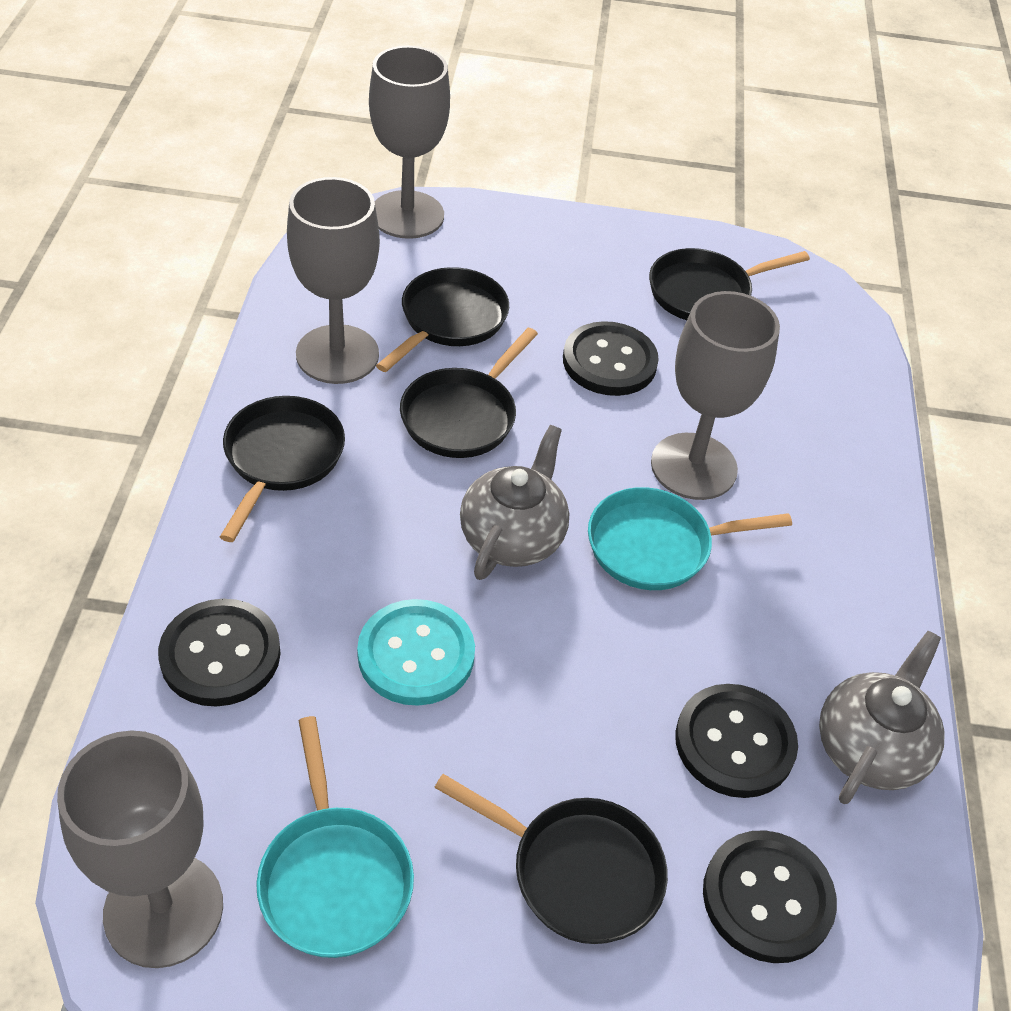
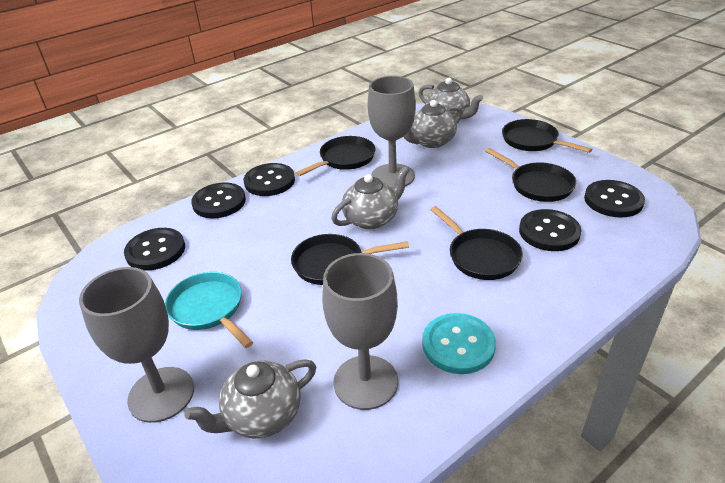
black button: 4 -> 5
grey goblet: 4 -> 3
grey teapot: 2 -> 4
turquoise pan: 2 -> 1

